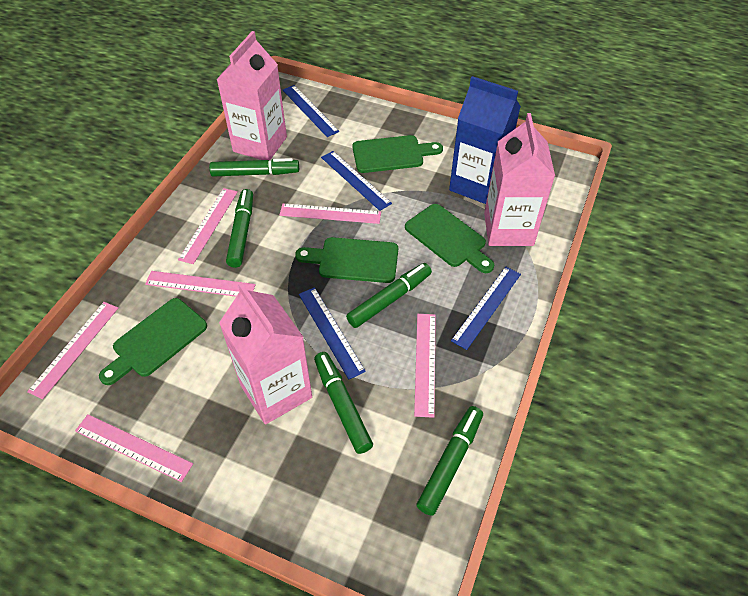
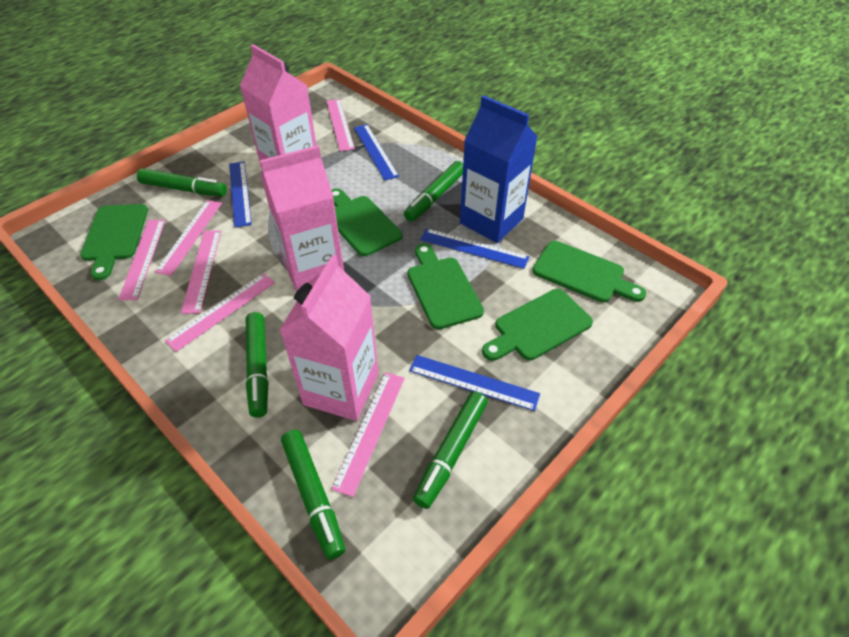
green cutting board: 4 -> 5

